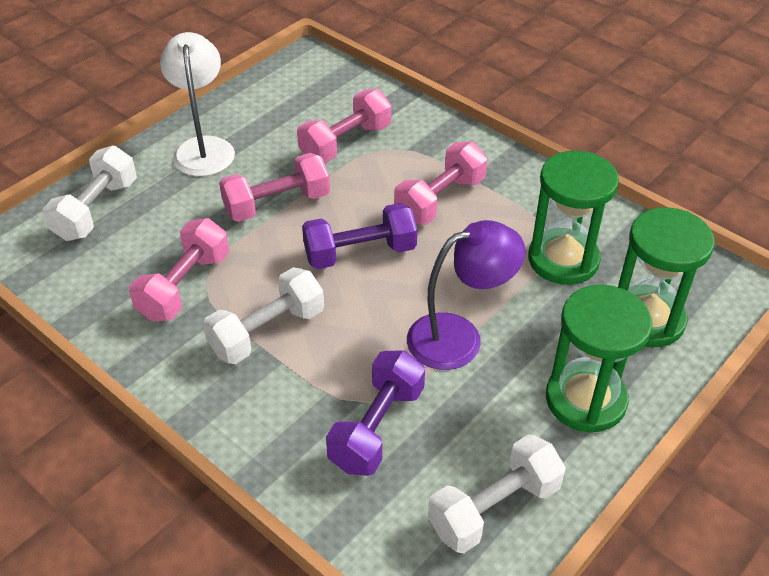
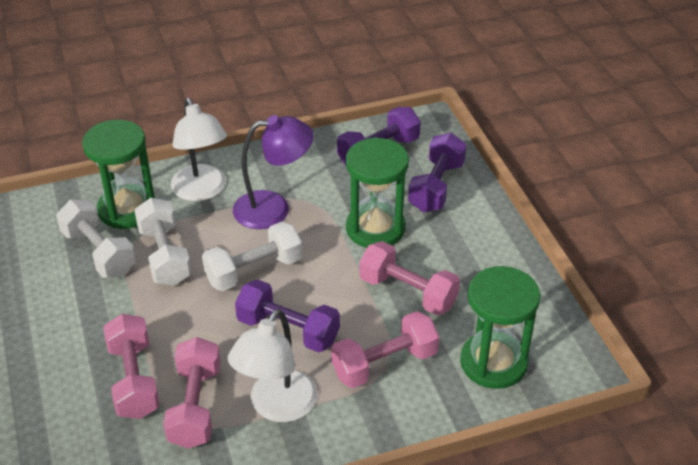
purple dumbbell: 2 -> 3
white lamp: 1 -> 2

